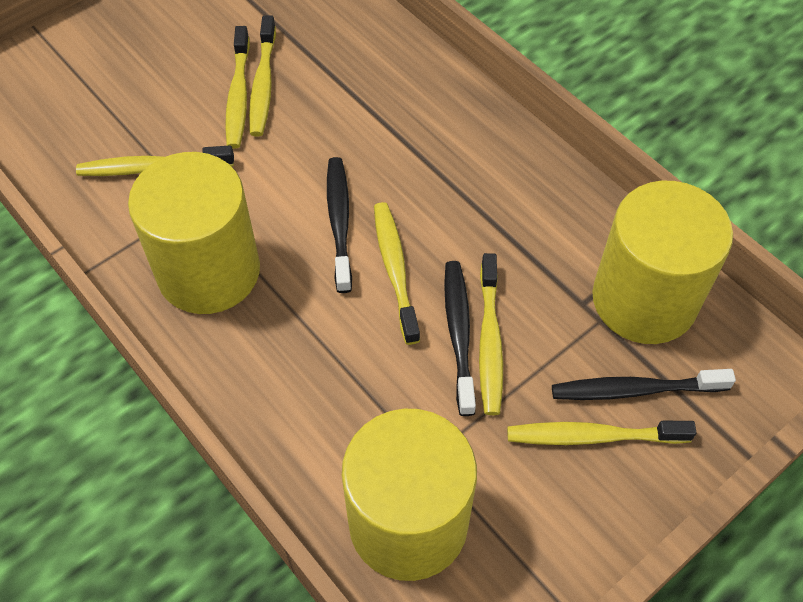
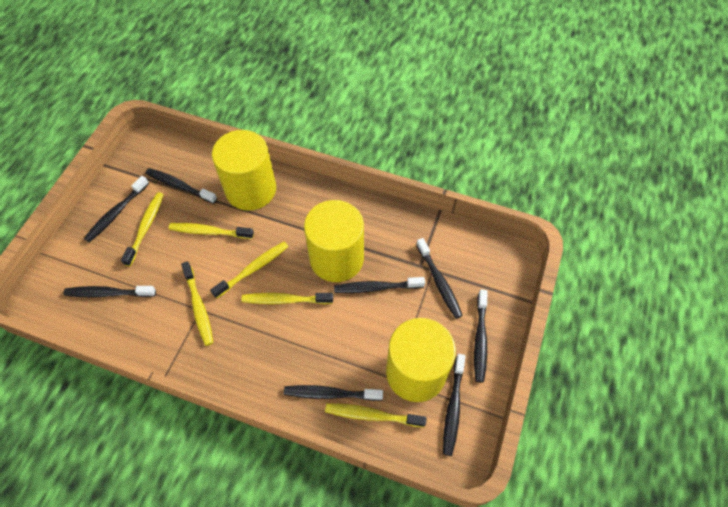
black toothbrush: 3 -> 8

